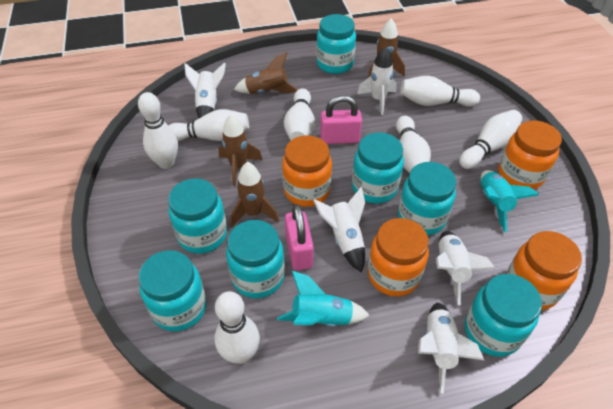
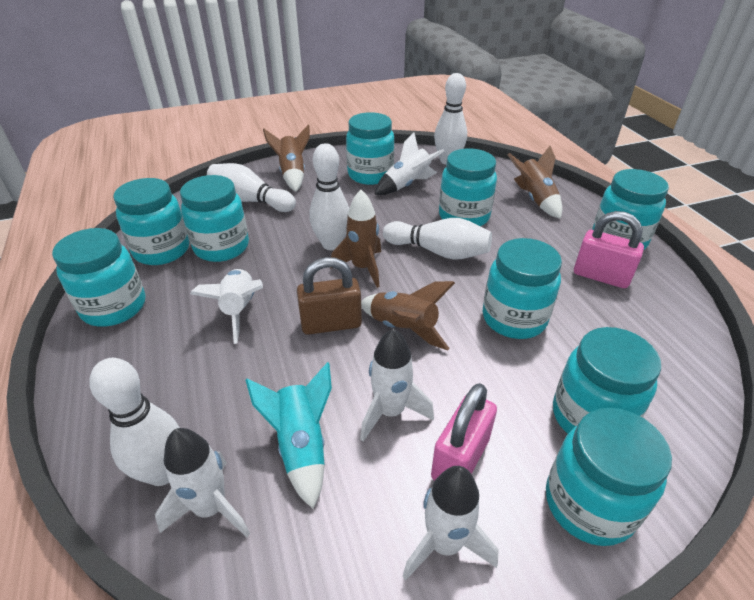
brown padlock: 0 -> 1
orange jar: 4 -> 0
turquoise jar: 7 -> 9
turquoise rocket: 2 -> 1
white bowling pin: 7 -> 5

